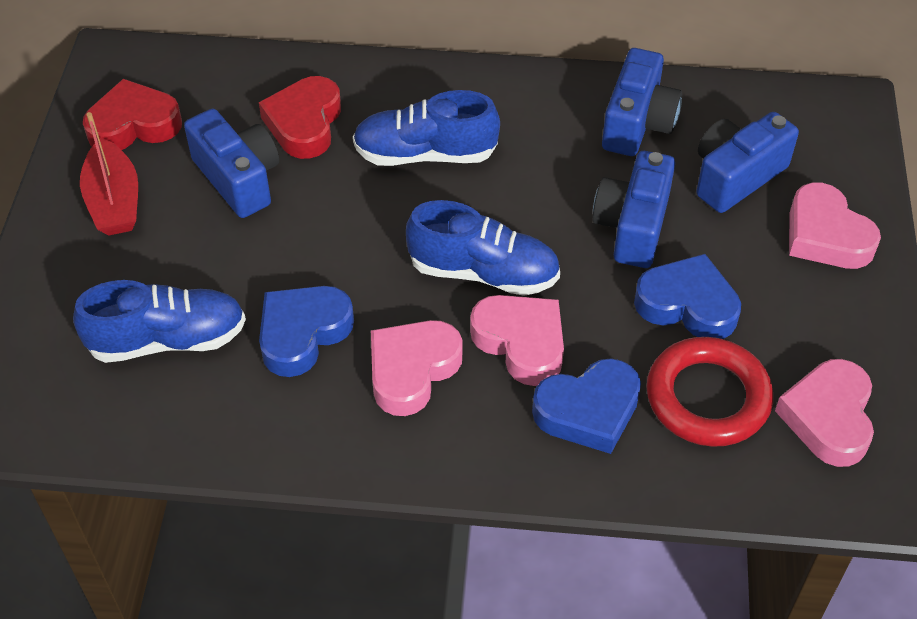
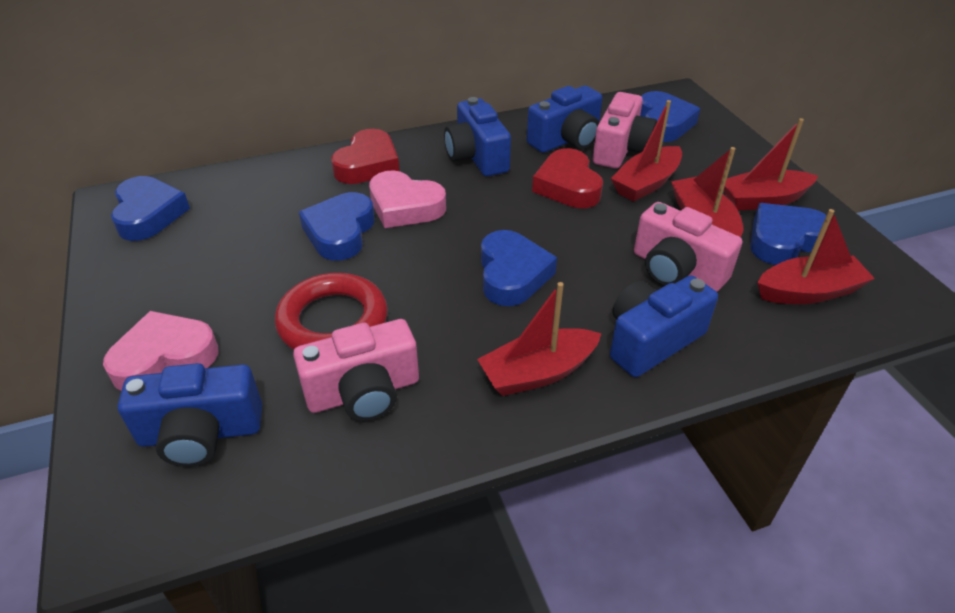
blue heart: 3 -> 5
blue shoe: 3 -> 0
pink camera: 0 -> 3
pink heart: 4 -> 2
red boat: 1 -> 5

